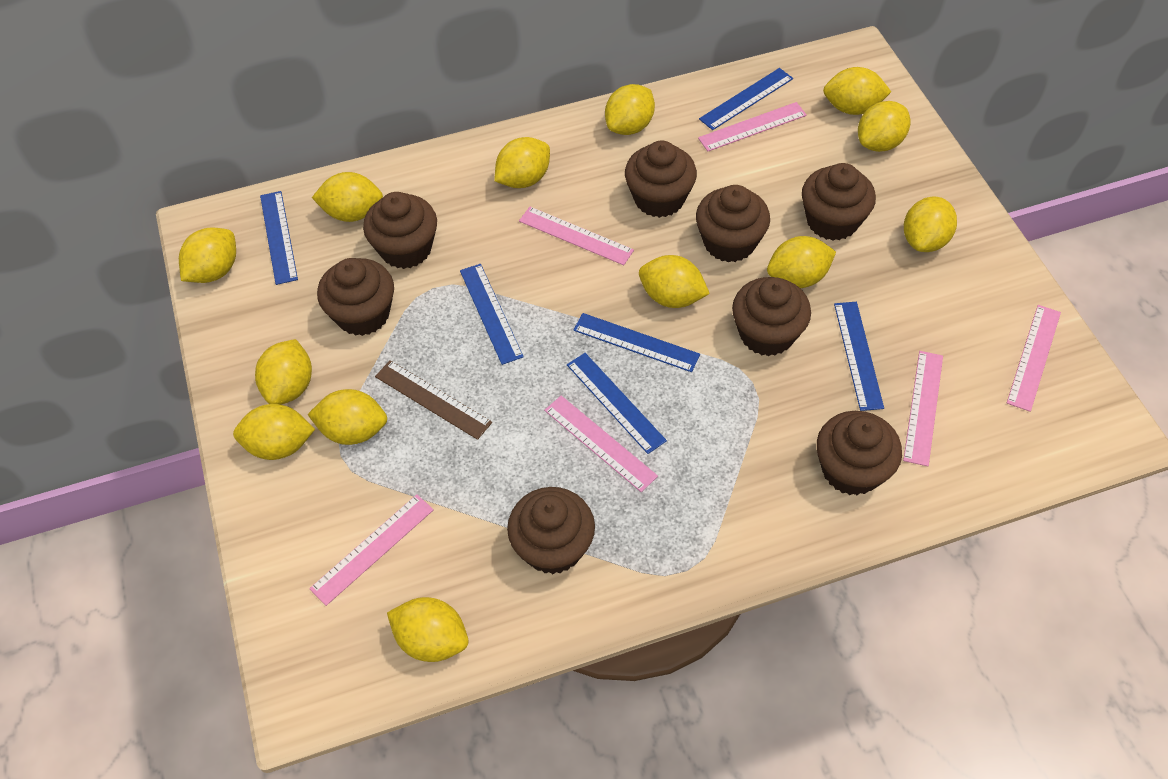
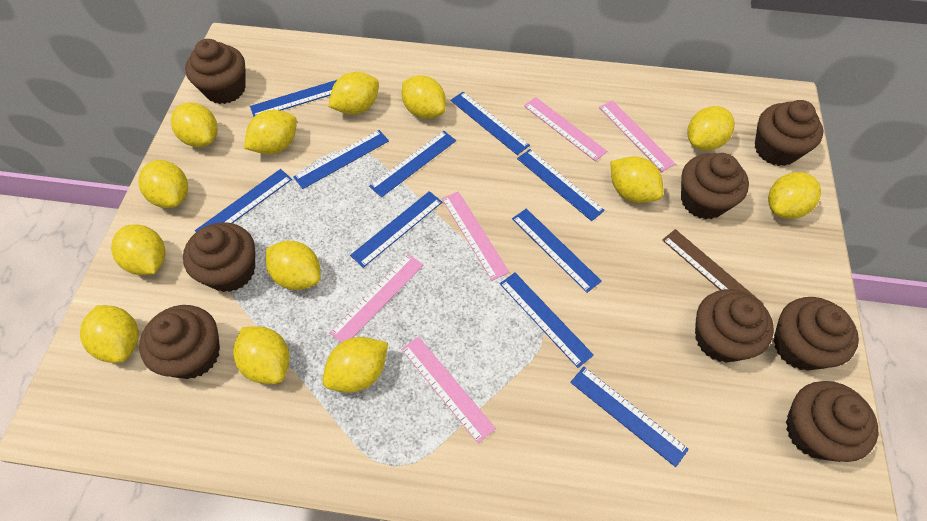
blue ruler: 6 -> 10
pink ruler: 6 -> 5

